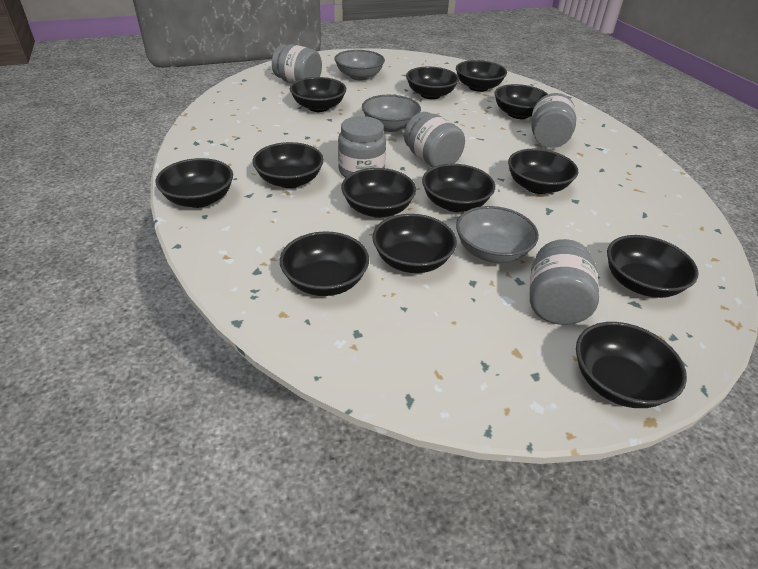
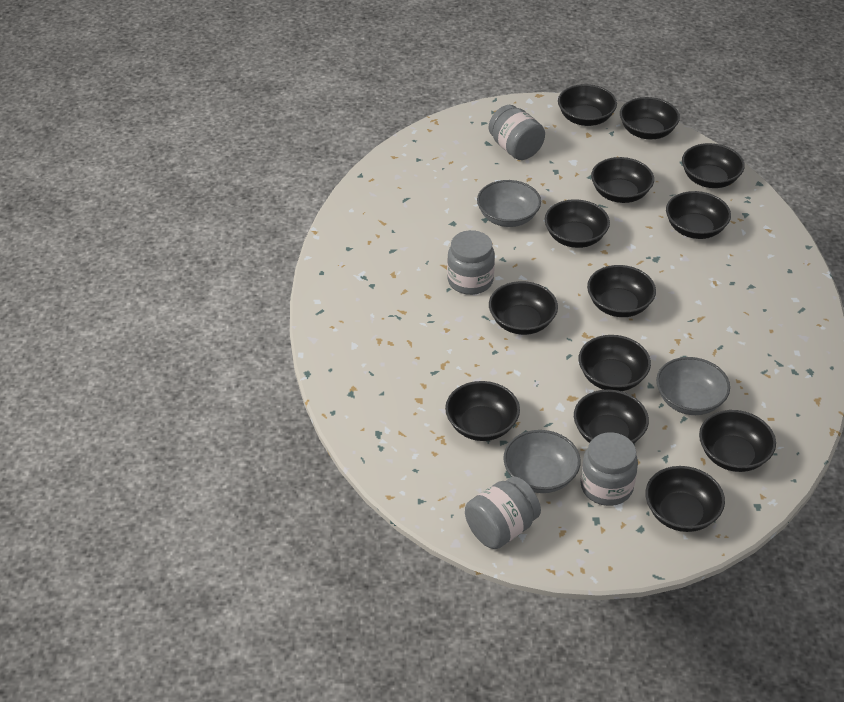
grey jar: 5 -> 4

